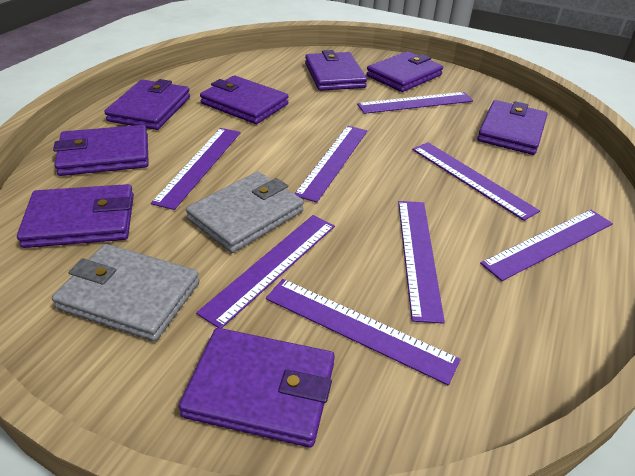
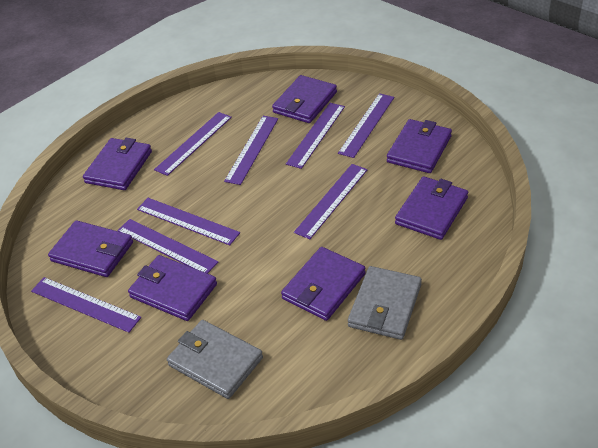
purple wallet: 8 -> 7

